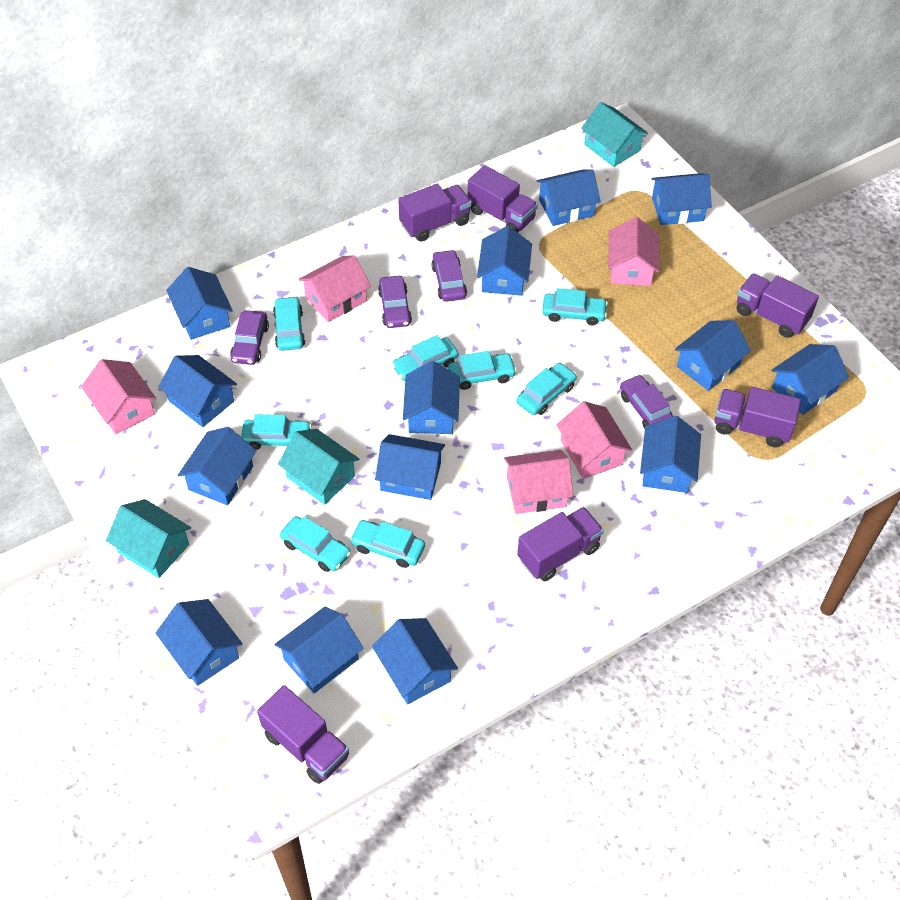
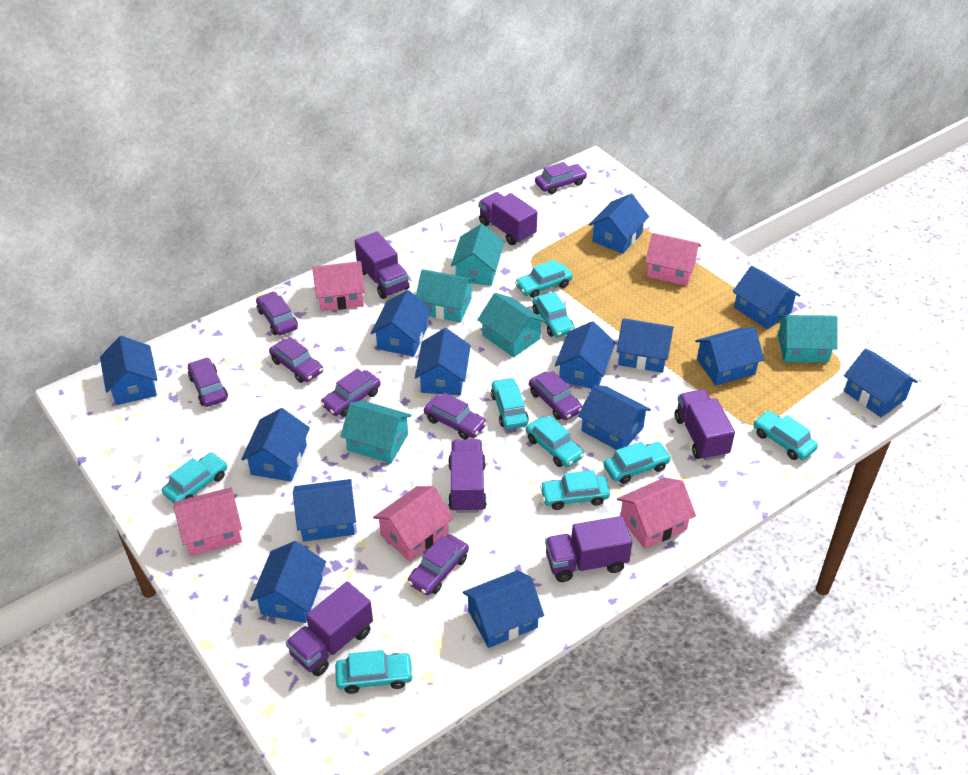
purple car: 4 -> 8
turquoise car: 8 -> 9
turquoise house: 3 -> 5

